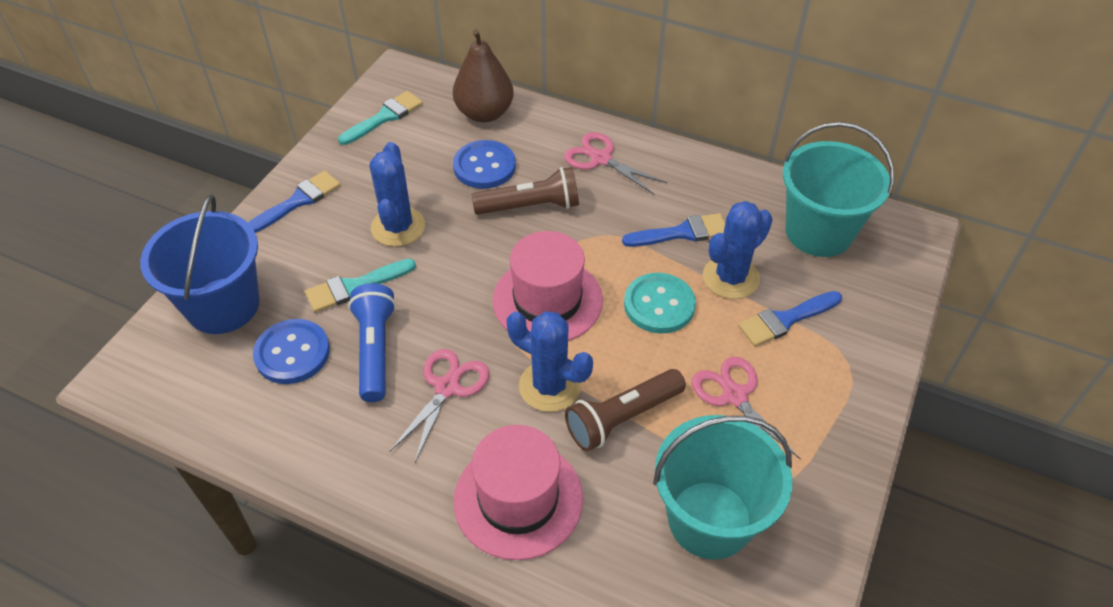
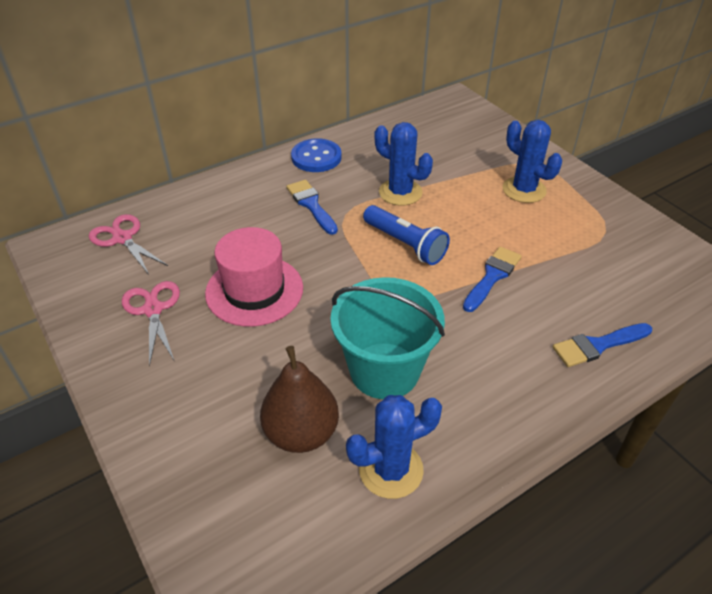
blue bucket: 1 -> 0
blue button: 2 -> 1
brown flashlight: 2 -> 0
pink hat: 2 -> 1
pink scissors: 3 -> 2
turquoise brush: 2 -> 0
turquoise bucket: 2 -> 1
turquoise button: 1 -> 0

